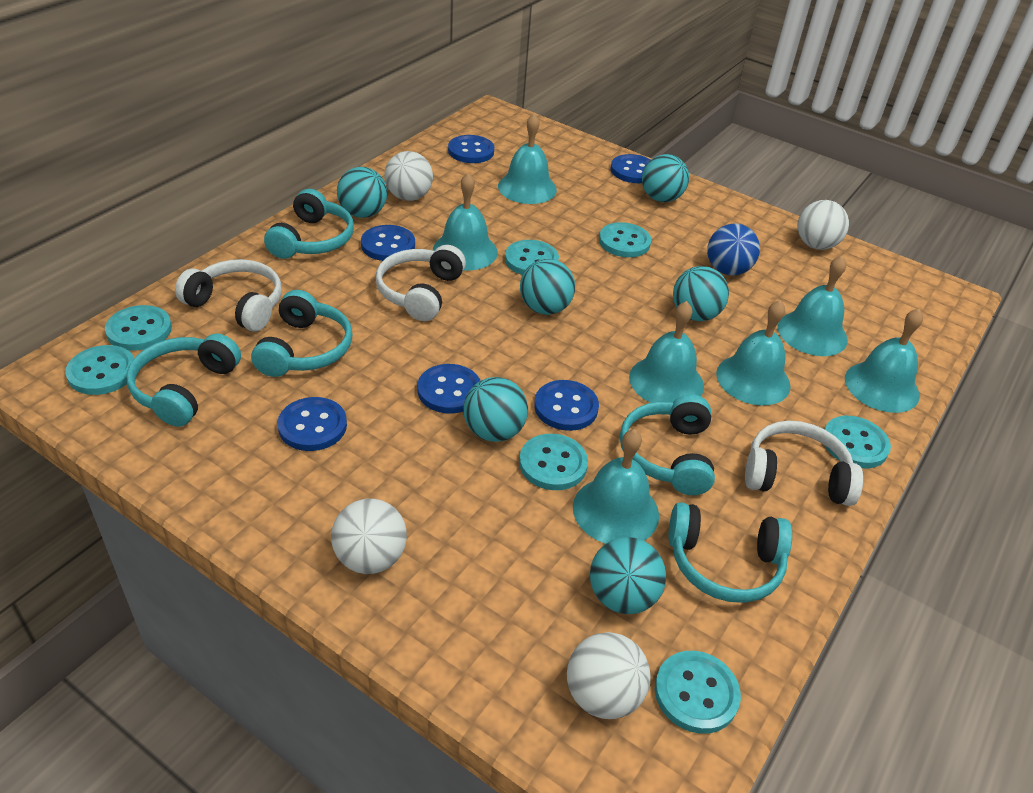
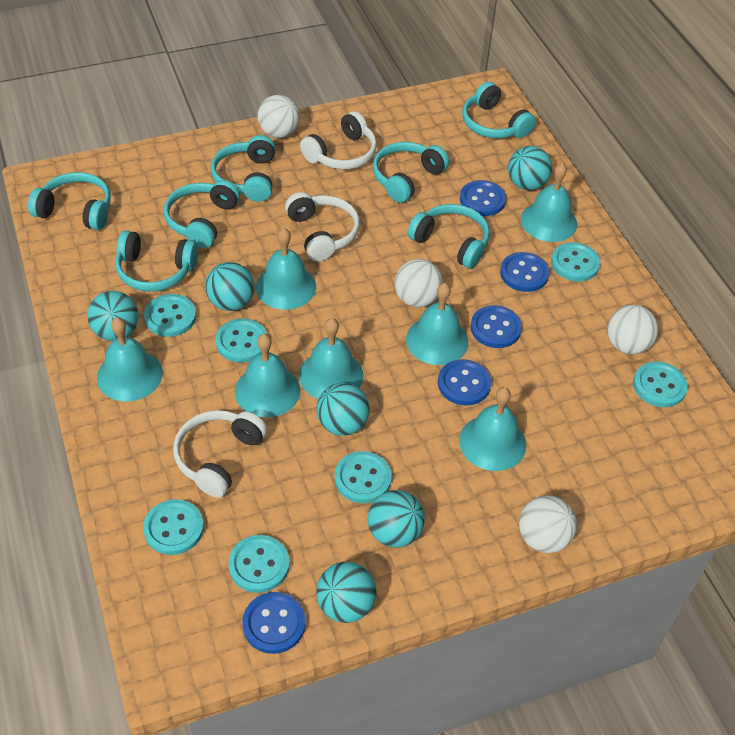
blue ball: 1 -> 0
blue button: 6 -> 5
turquoise headphones: 5 -> 7

